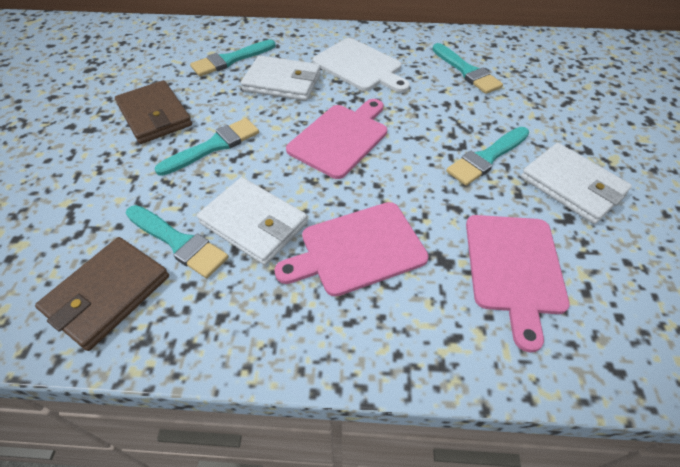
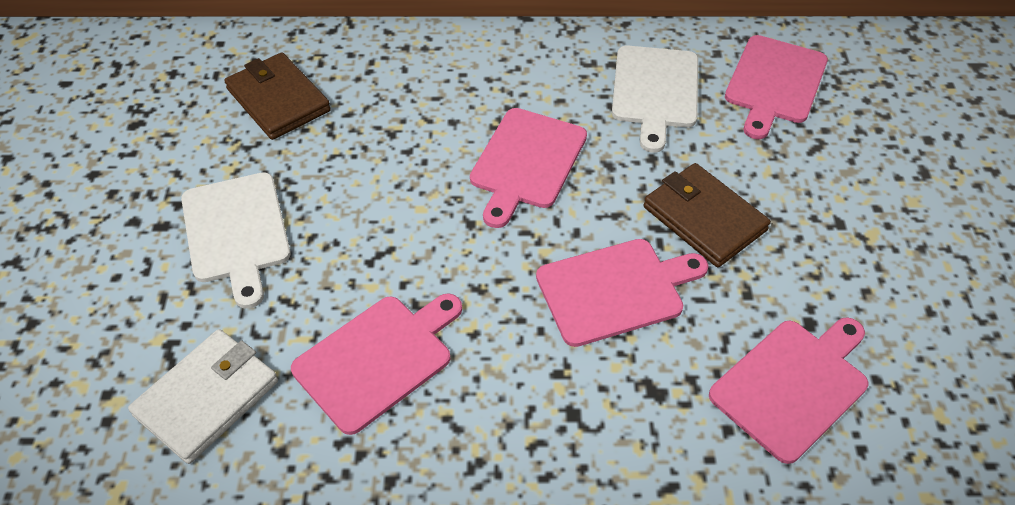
pink cutting board: 3 -> 5
turquoise brush: 5 -> 0
white cutting board: 1 -> 2
white wallet: 3 -> 1

